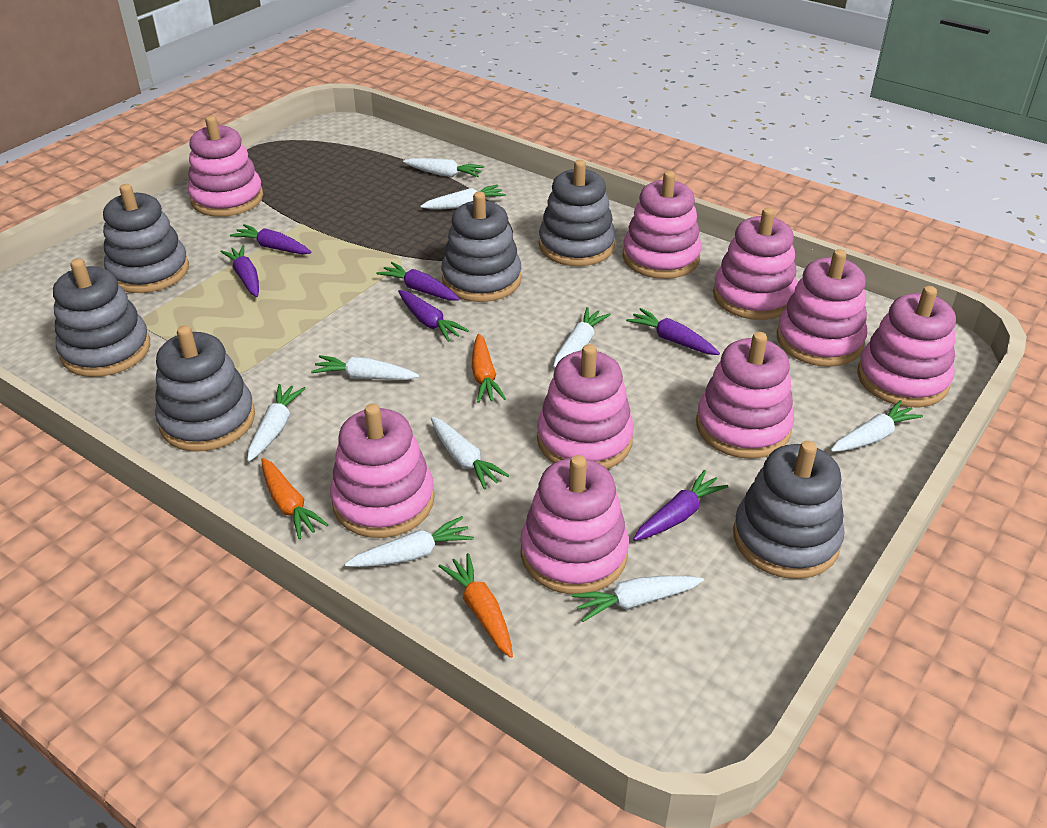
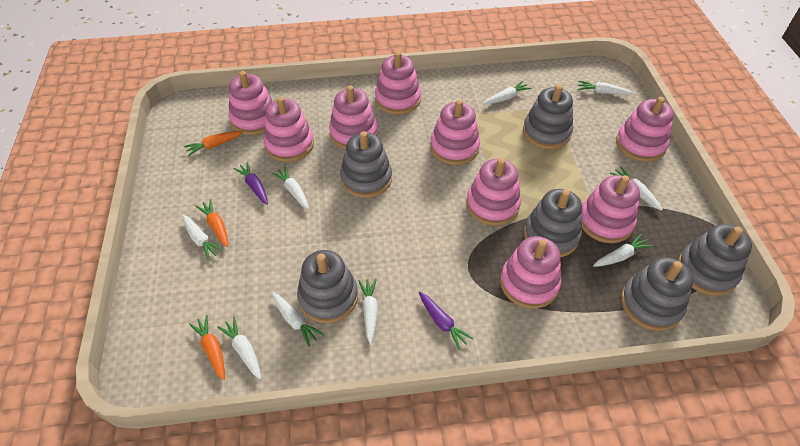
purple carrot: 6 -> 2

